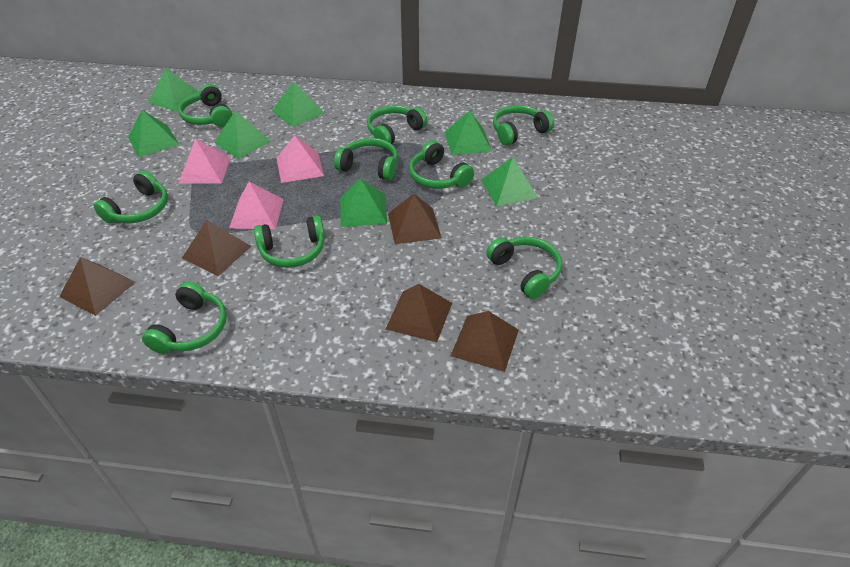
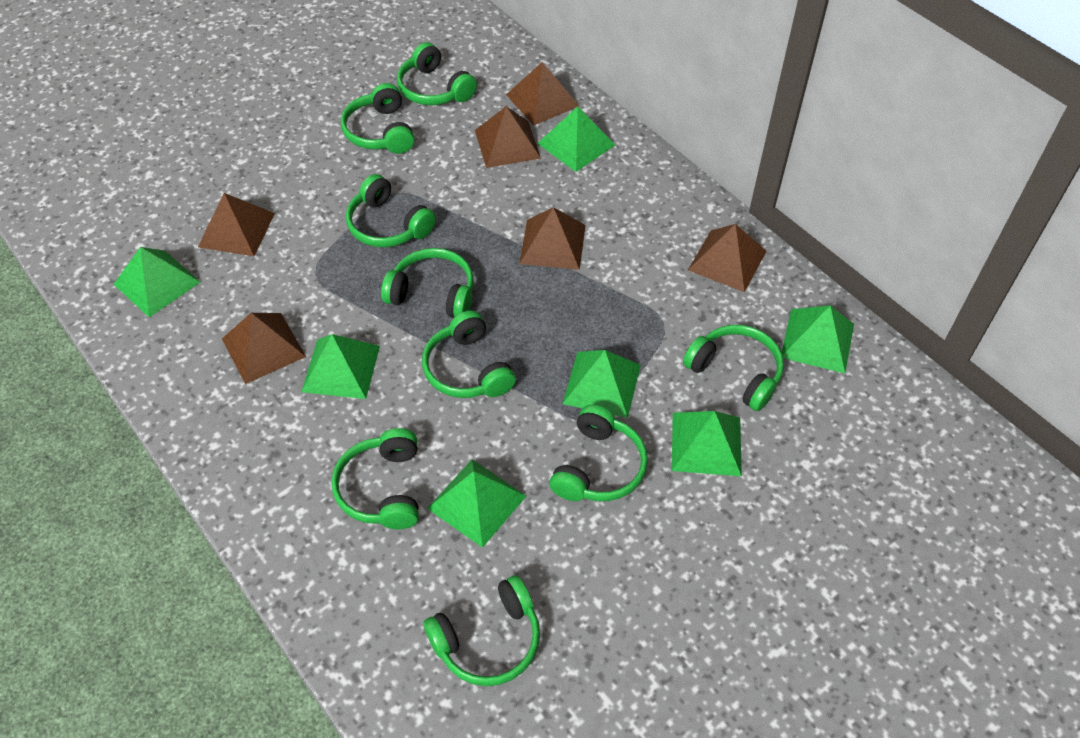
brown pyramid: 5 -> 6
pink pyramid: 3 -> 0

